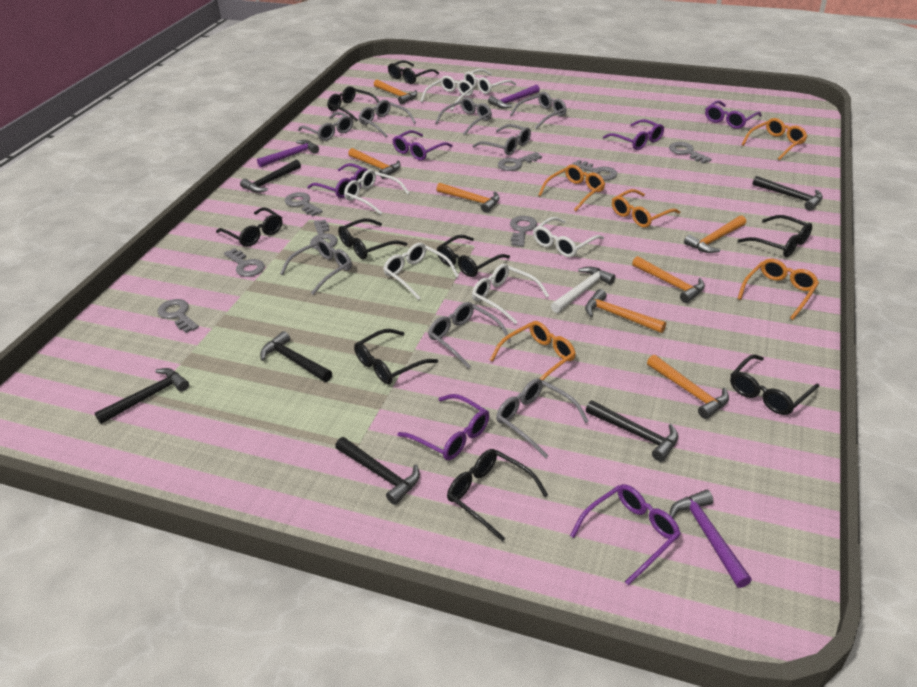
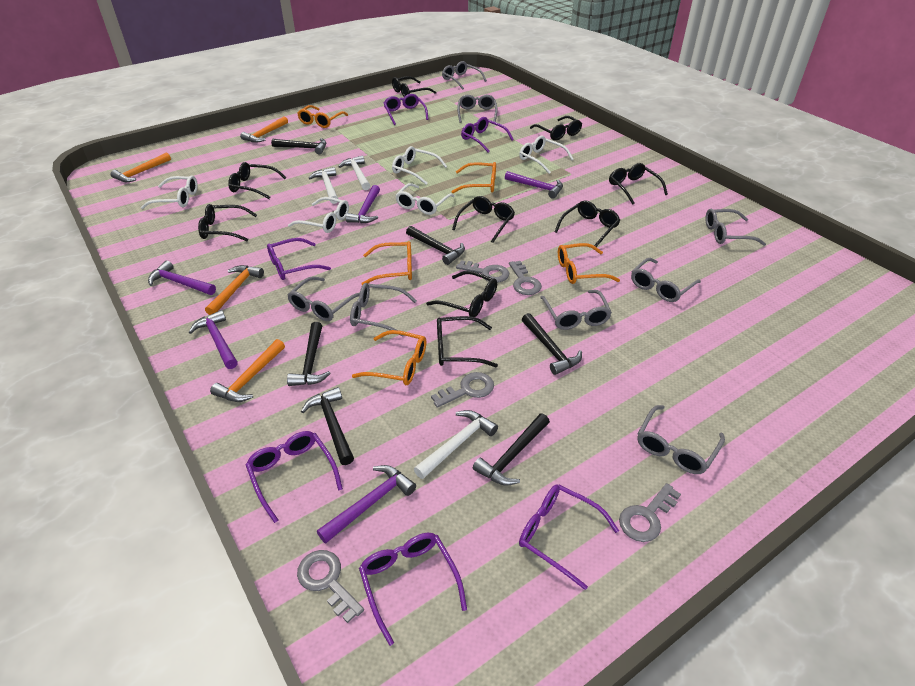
grey key: 8 -> 5
orange hammer: 7 -> 4
purple hammer: 3 -> 5
white glasses: 6 -> 5
white hammer: 1 -> 3

